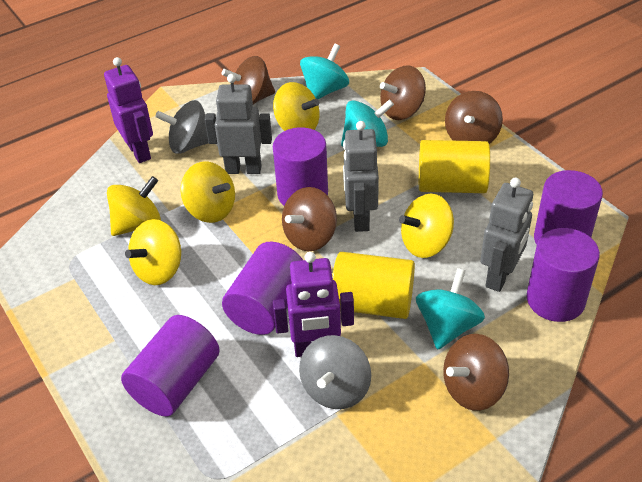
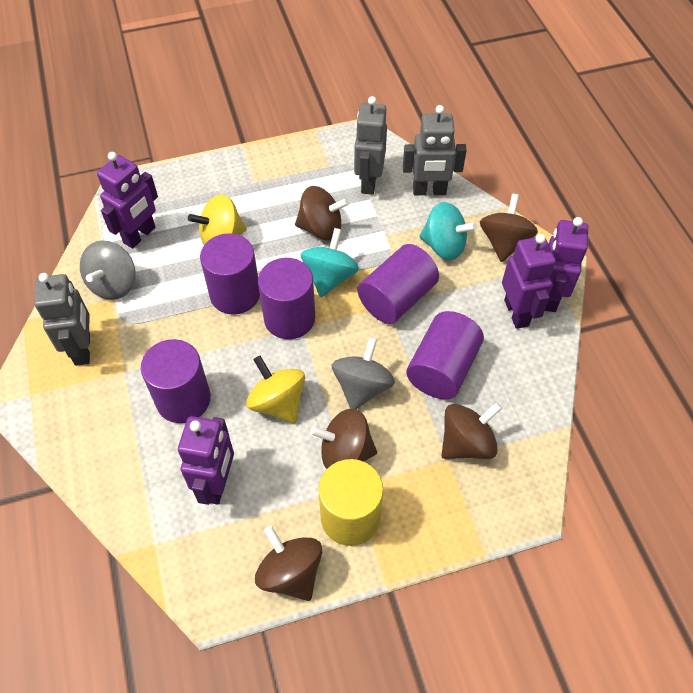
purple robot: 2 -> 4
turquoise spinning top: 3 -> 2
yellow cylinder: 2 -> 1
yellow spinning top: 5 -> 2

